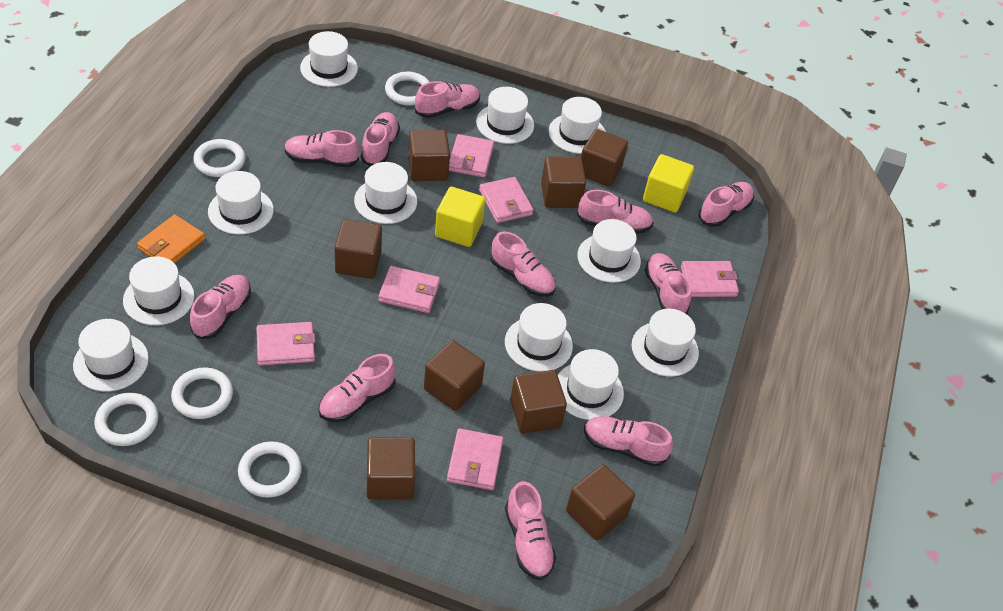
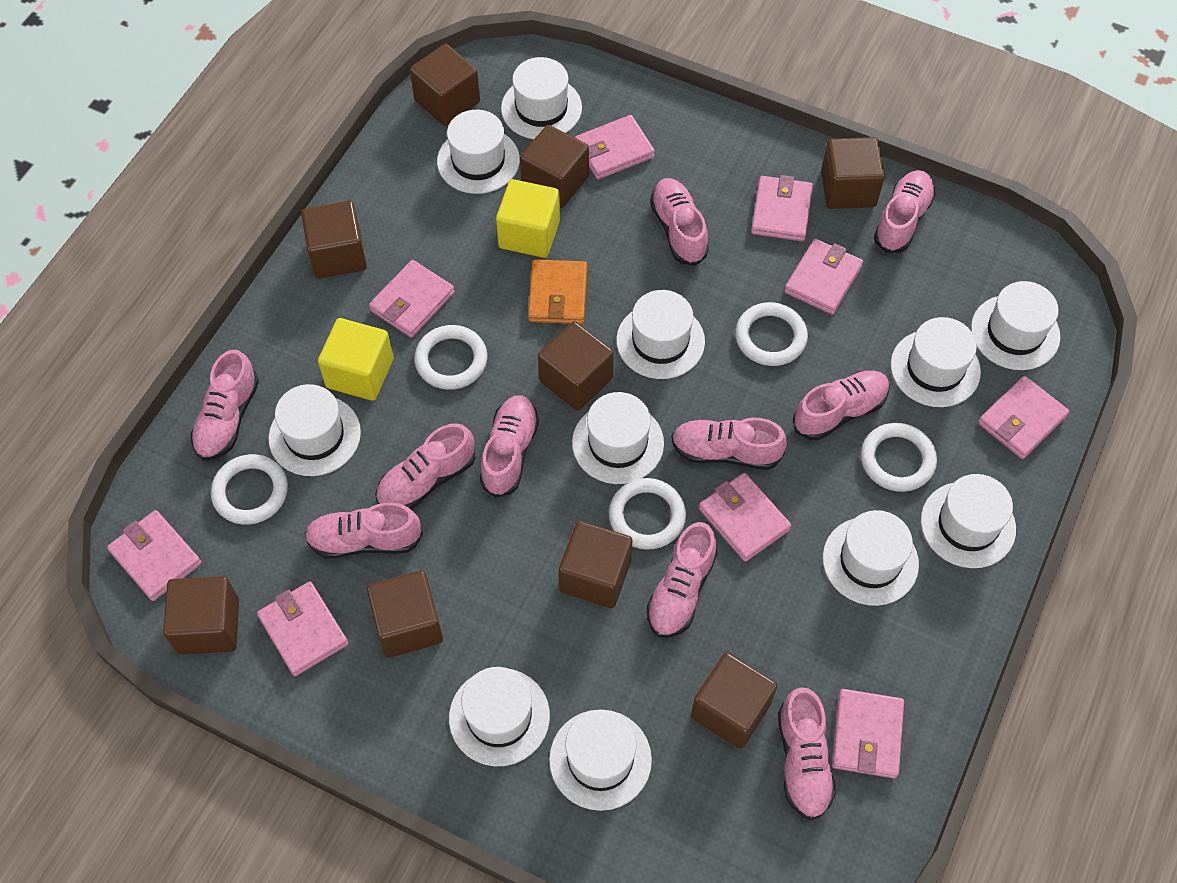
brown cube: 8 -> 9
pink shoe: 11 -> 10
pink wallet: 6 -> 9

